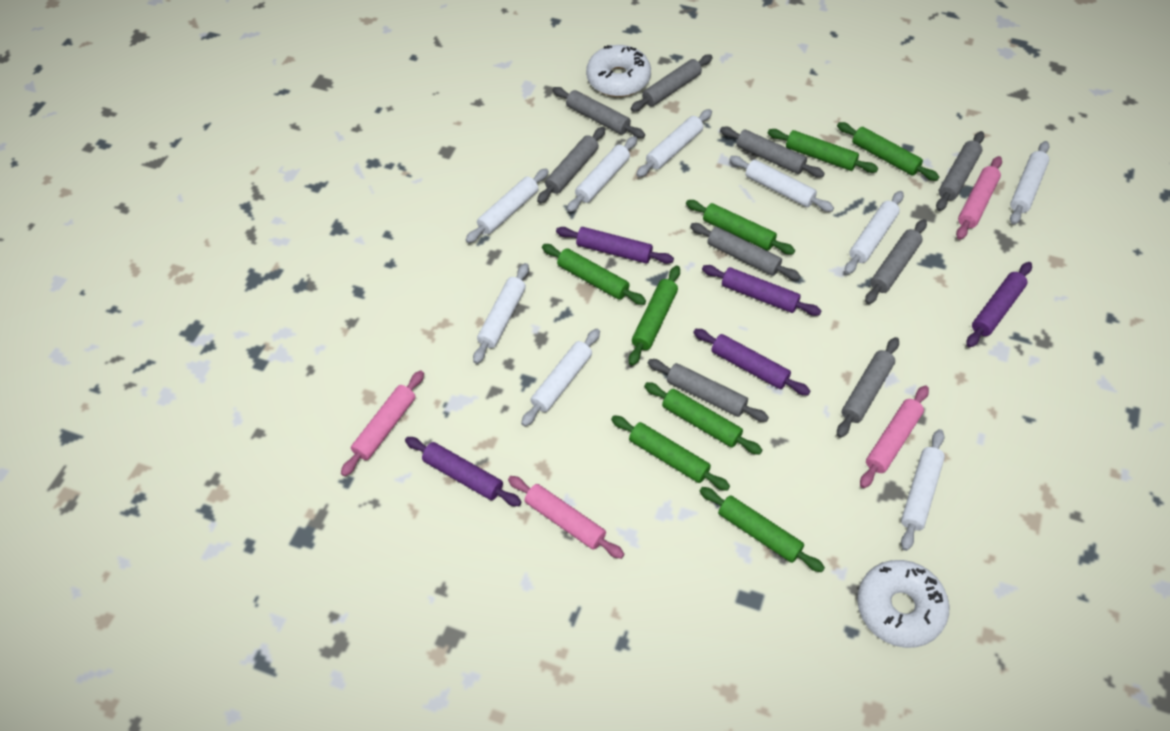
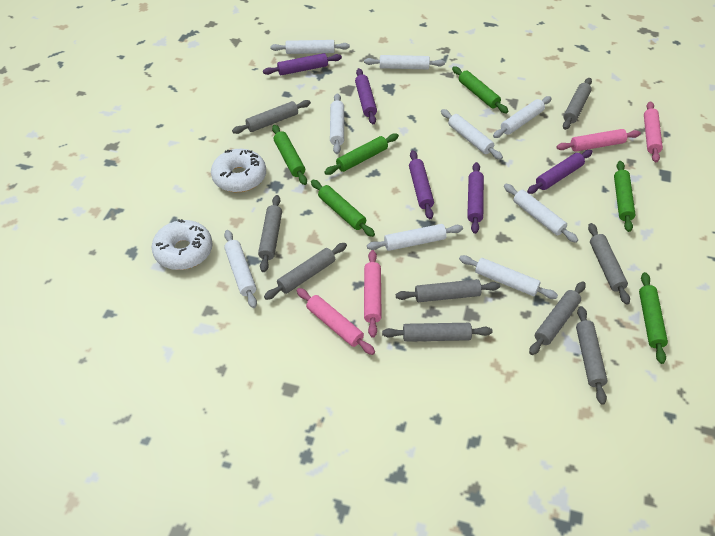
green rolling pin: 8 -> 6

